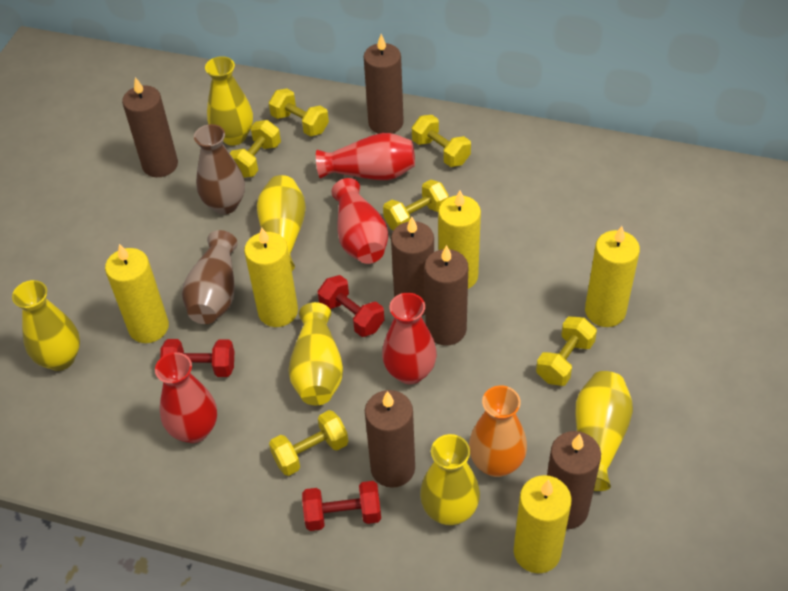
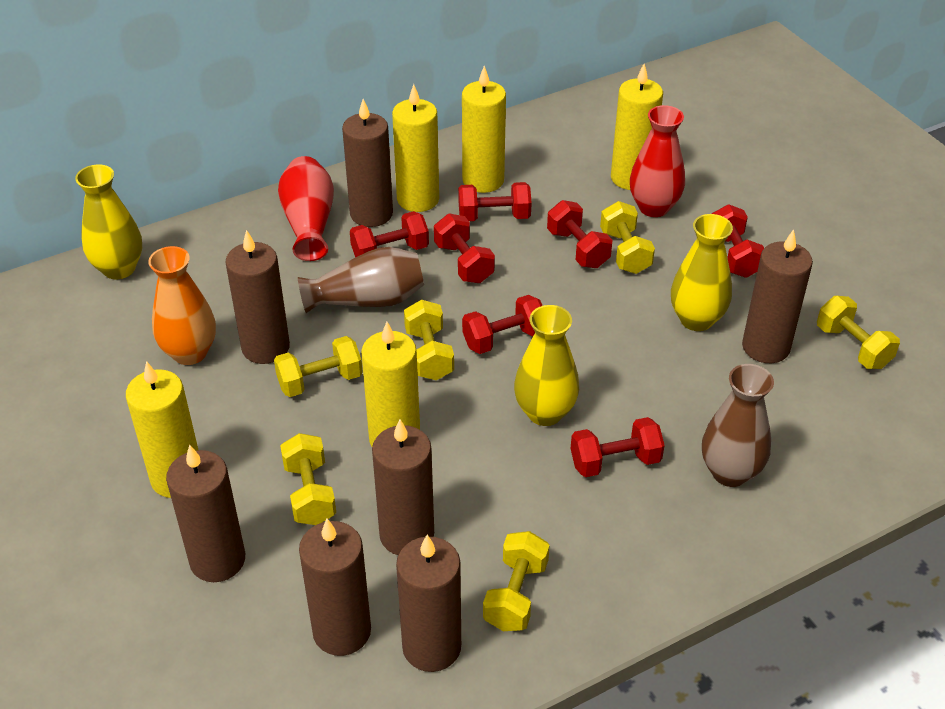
brown candle: 6 -> 7
red dumbbell: 3 -> 7
red vase: 4 -> 2
yellow vase: 6 -> 3

